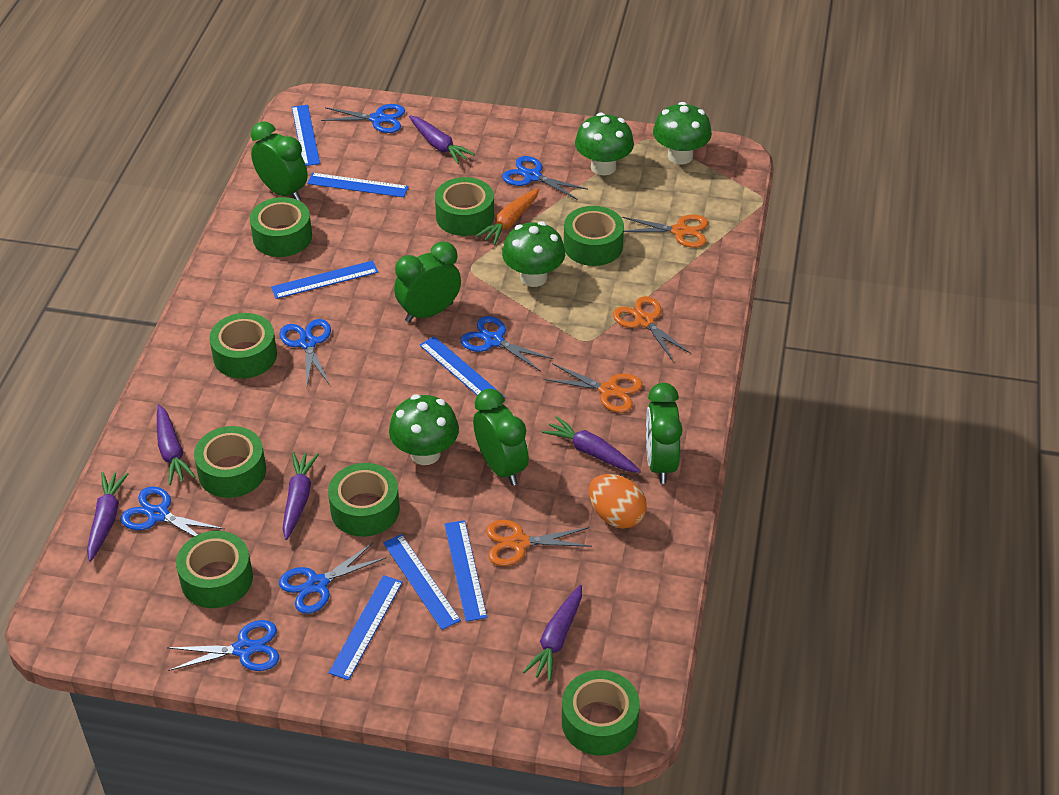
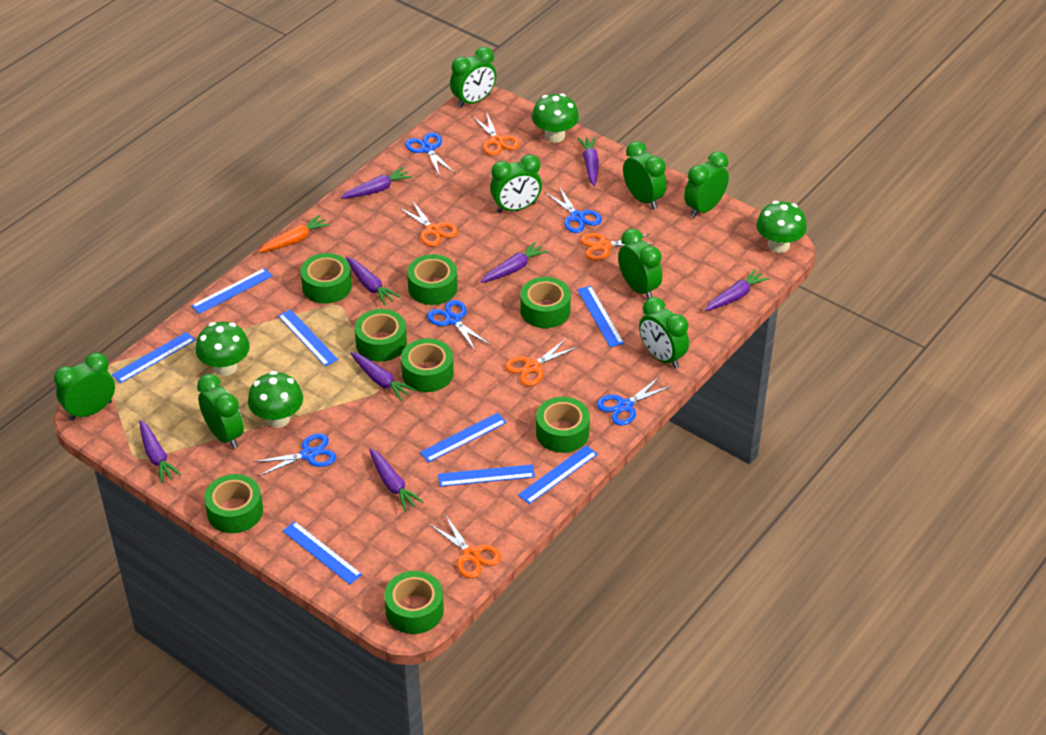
blue ruler: 7 -> 8
blue scissors: 7 -> 5
green clock: 4 -> 8
orange egg: 1 -> 0
orange scissors: 4 -> 5
purple carrot: 6 -> 8

